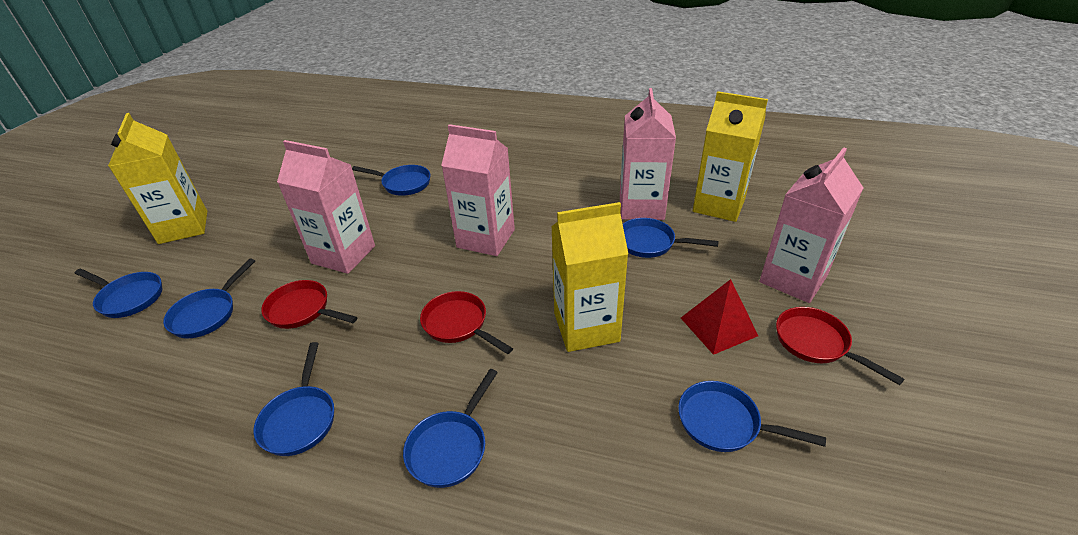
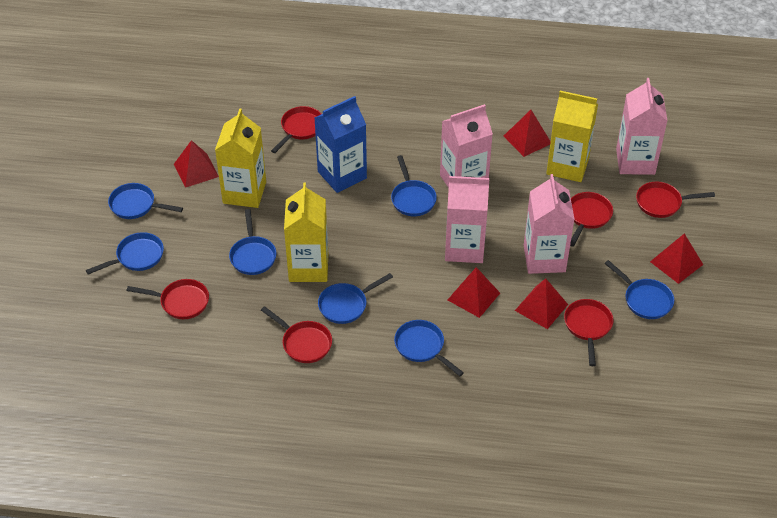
blue carton: 0 -> 1
red pan: 3 -> 6
red pyramid: 1 -> 5

